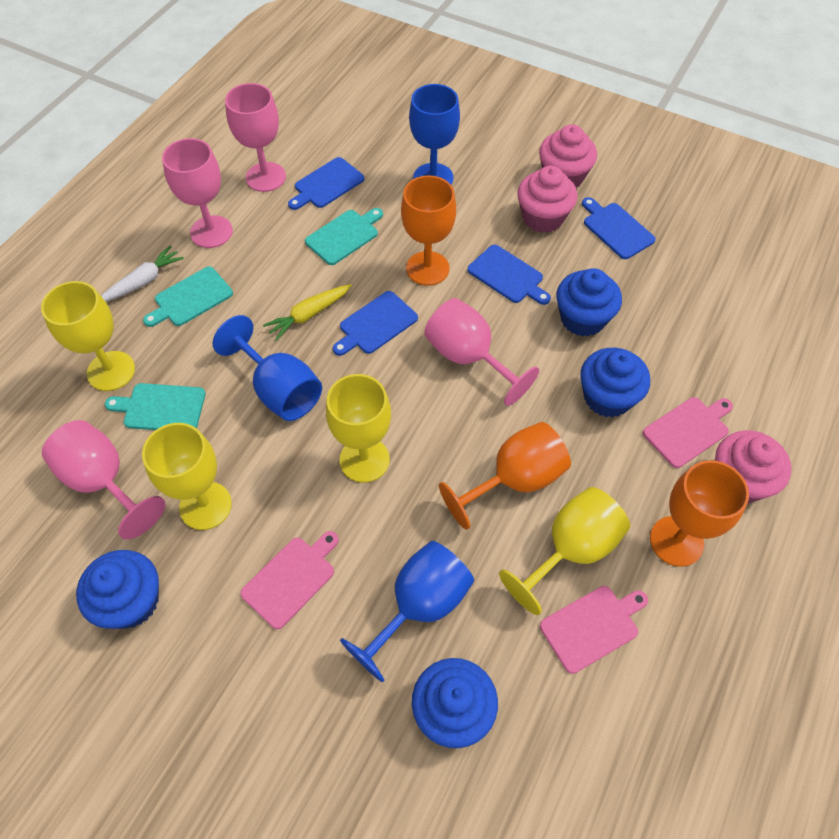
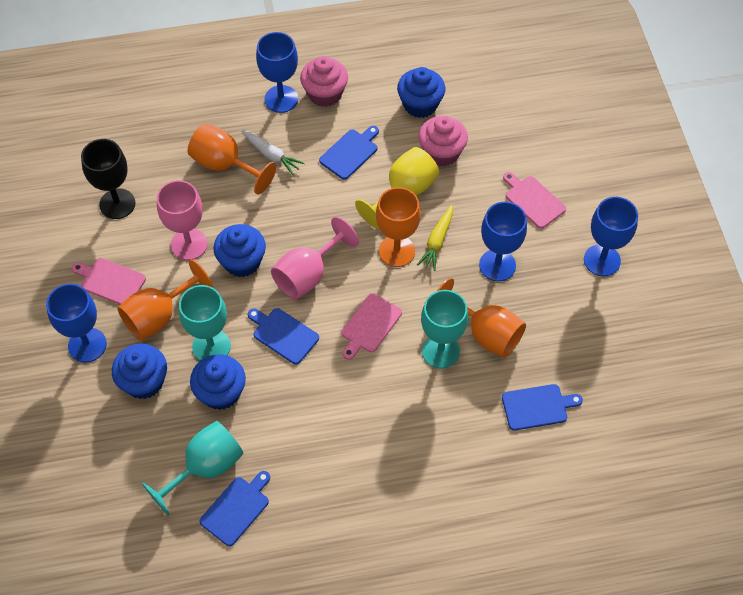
black goblet: 0 -> 1
blue goblet: 3 -> 4
orange goblet: 3 -> 4
pink cupcake: 3 -> 2
pink goblet: 4 -> 2
turquoise cutting board: 3 -> 0
turquoise goblet: 0 -> 3
yellow goblet: 4 -> 1

